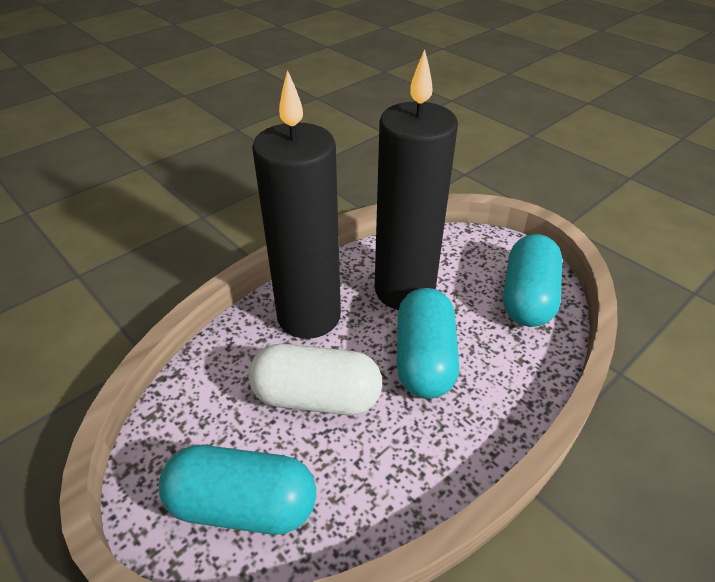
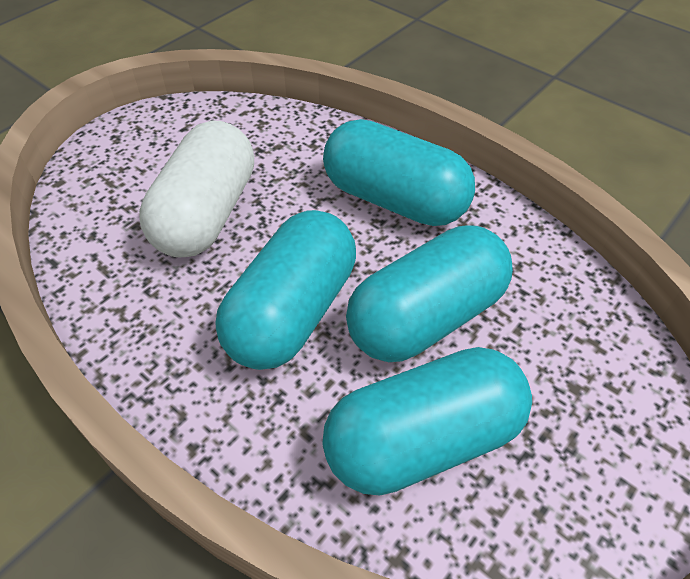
black candle: 2 -> 0
turquoise capsule: 3 -> 4

